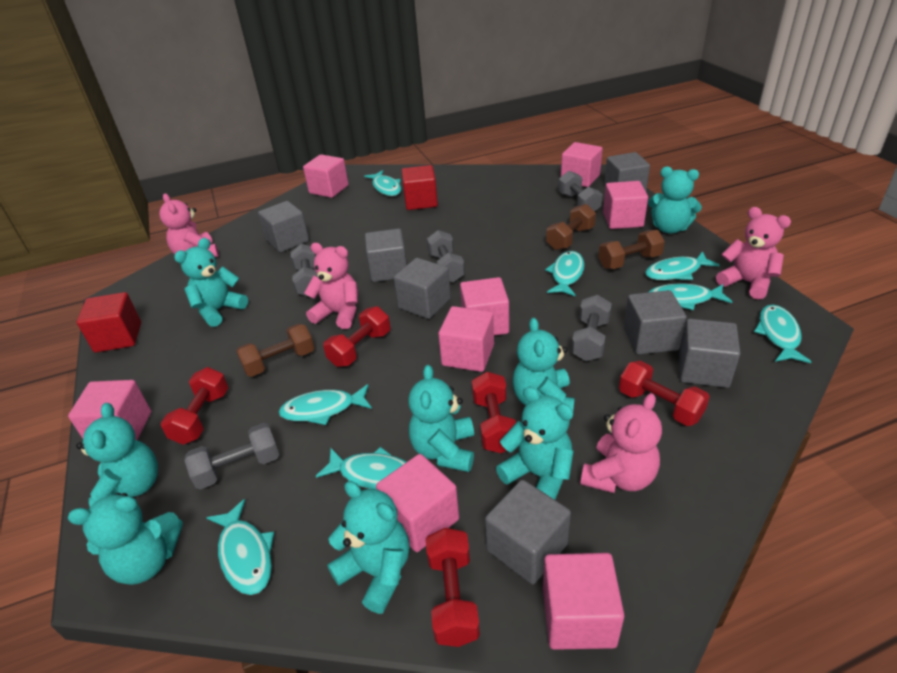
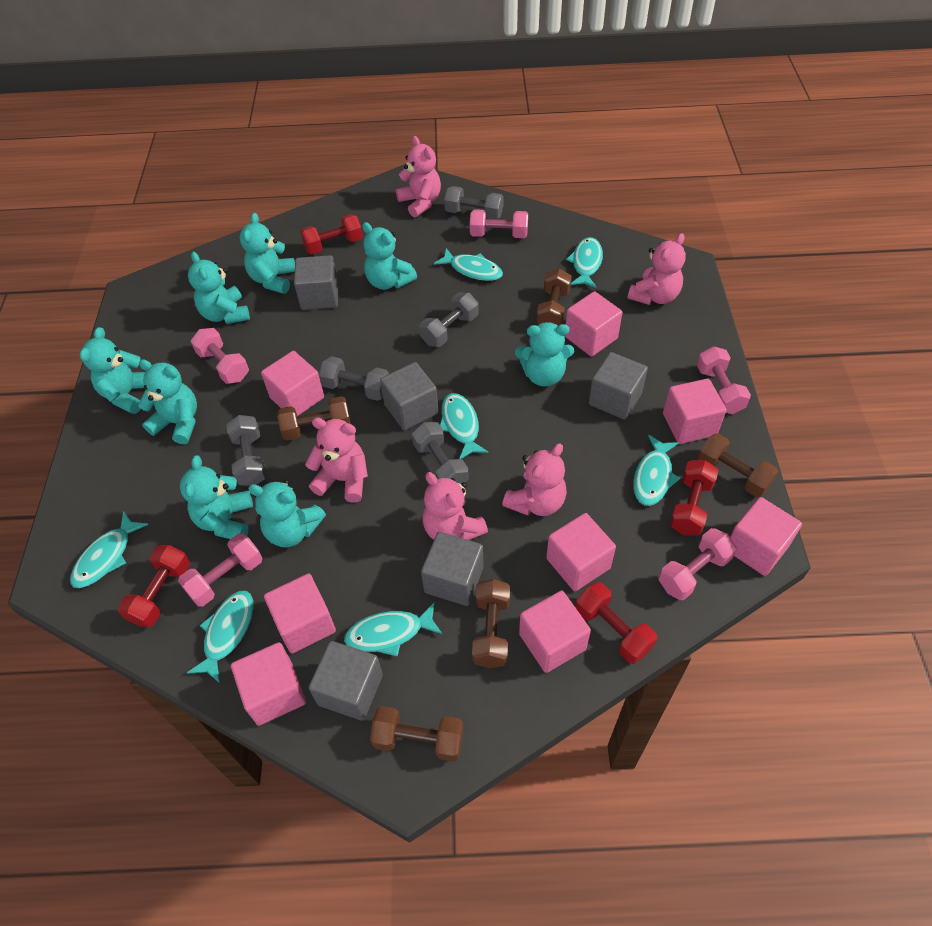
brown dumbbell: 3 -> 5
grey cube: 7 -> 5
pink dumbbell: 0 -> 5
pink teddy bear: 4 -> 5
red cube: 2 -> 0
red dumbbell: 5 -> 4
turquoise fish: 8 -> 7

